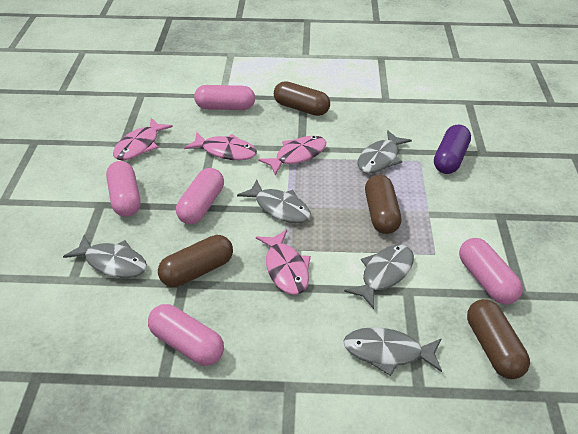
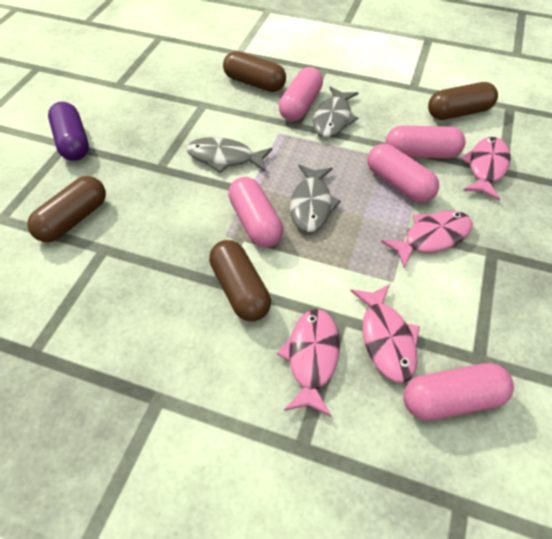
grey fish: 5 -> 3

